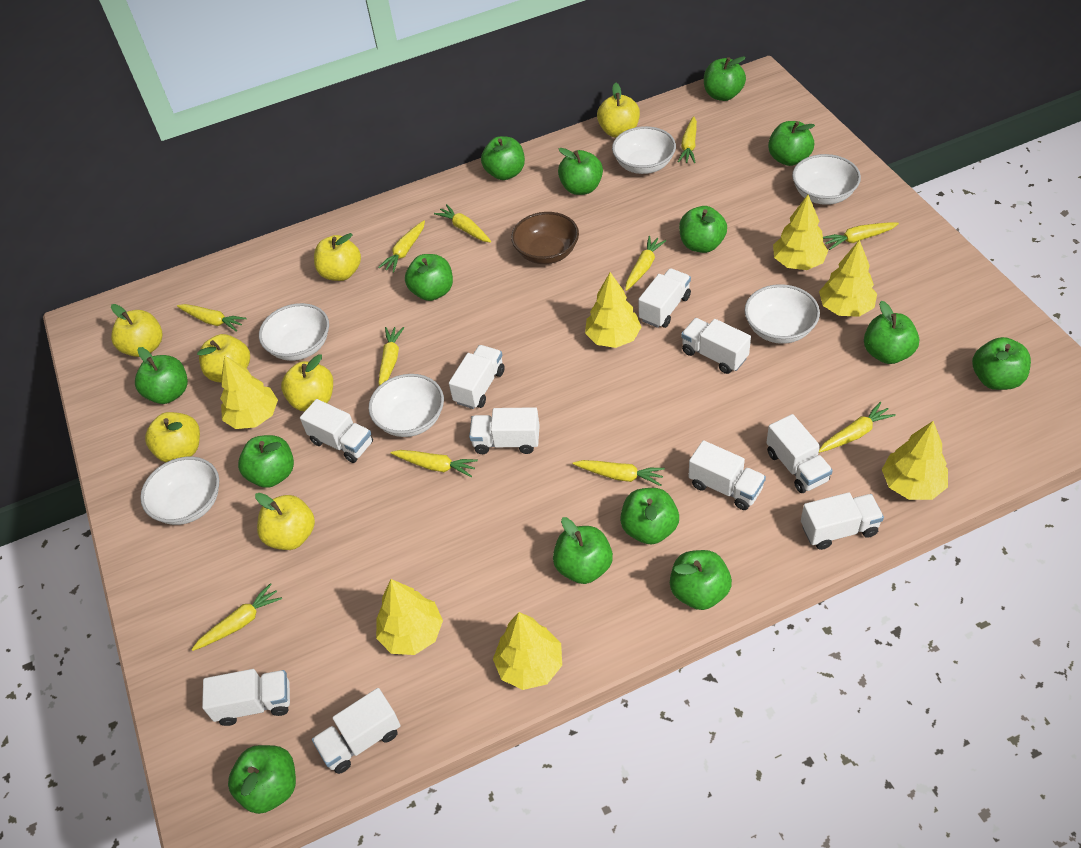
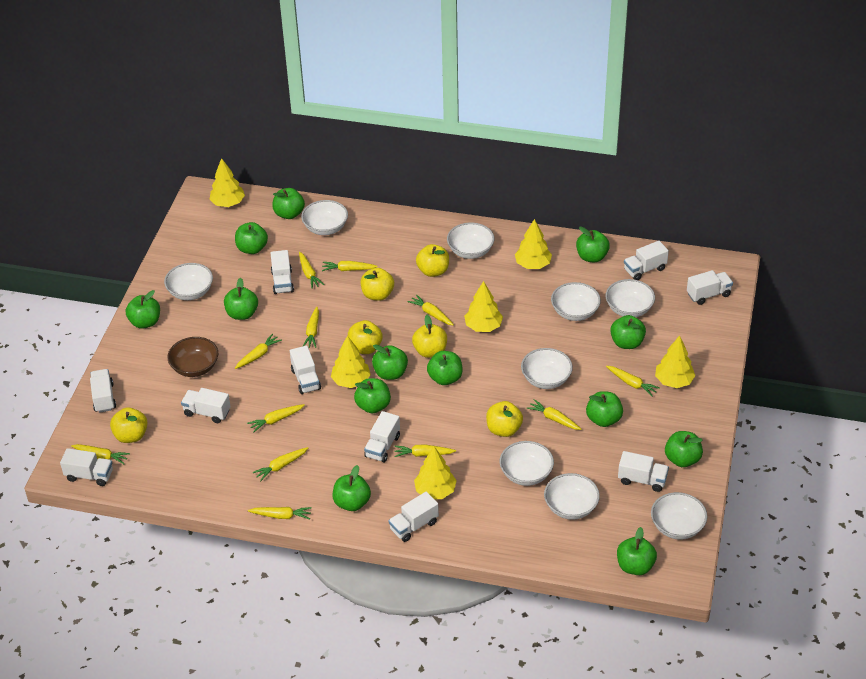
green apple: 14 -> 13
white bowl: 6 -> 9
yellow apple: 7 -> 6
yellow carrot: 11 -> 12
yellow tree: 7 -> 6

